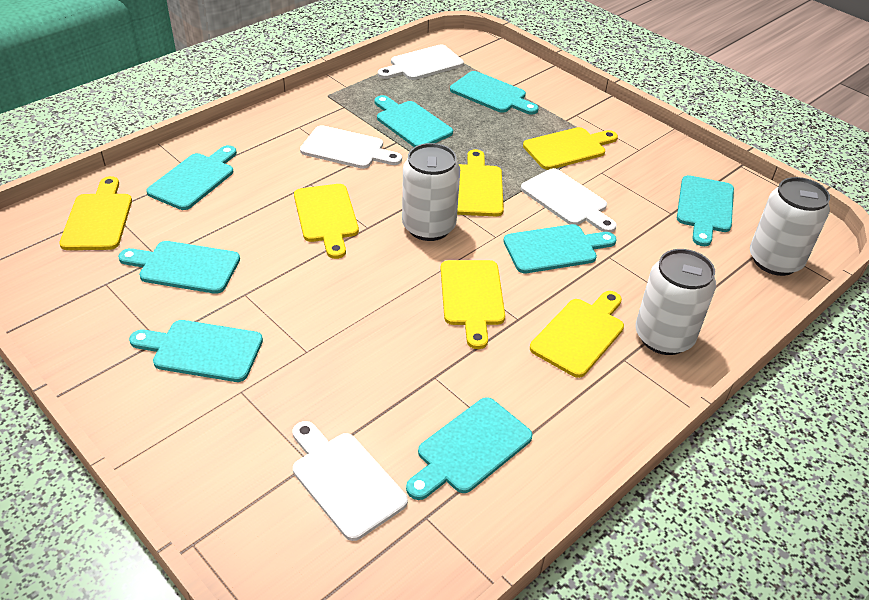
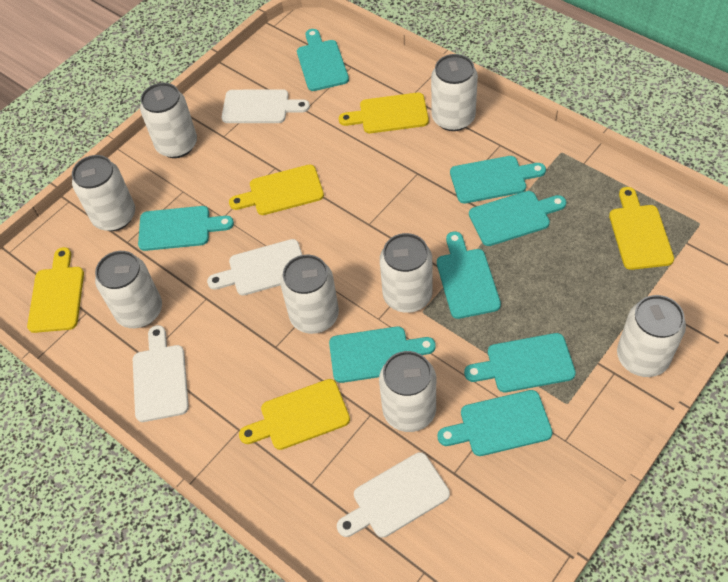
white can: 3 -> 8
yellow cutting board: 6 -> 5

